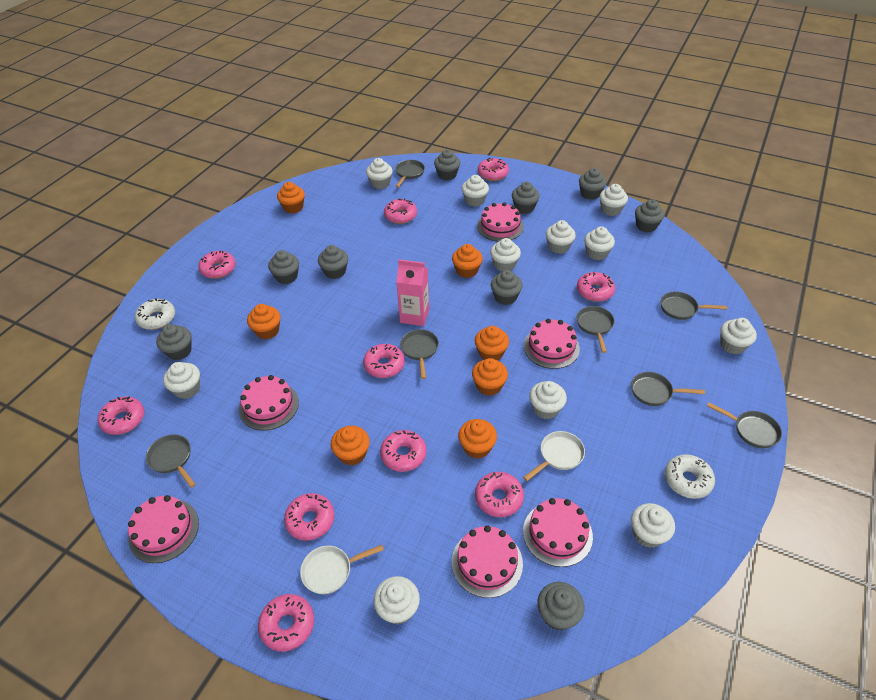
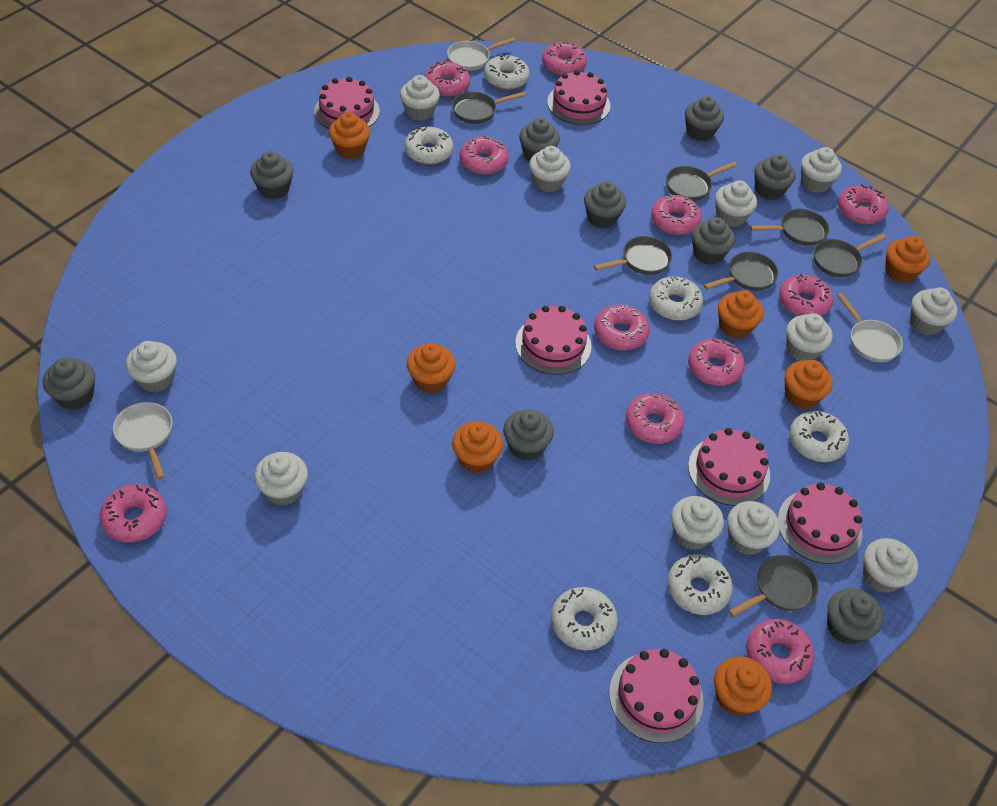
pink carton: 1 -> 0
pink donut: 10 -> 11
white donut: 2 -> 6
white pan: 2 -> 3

